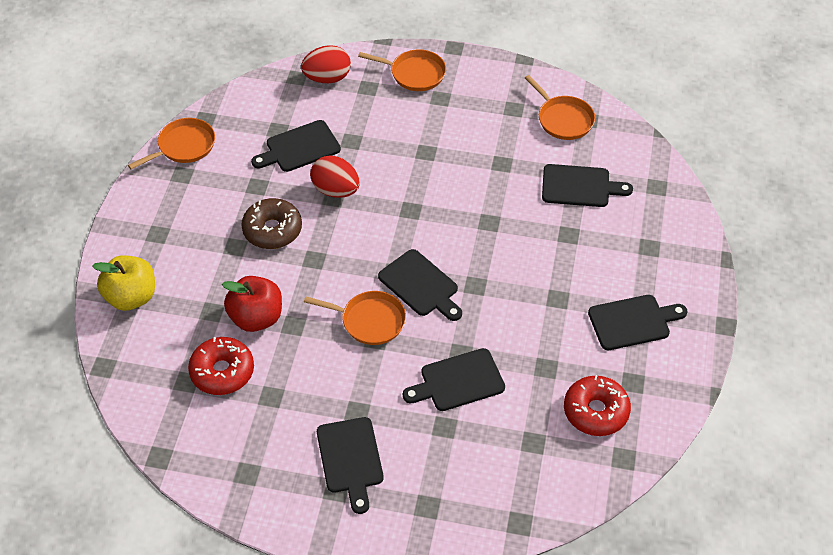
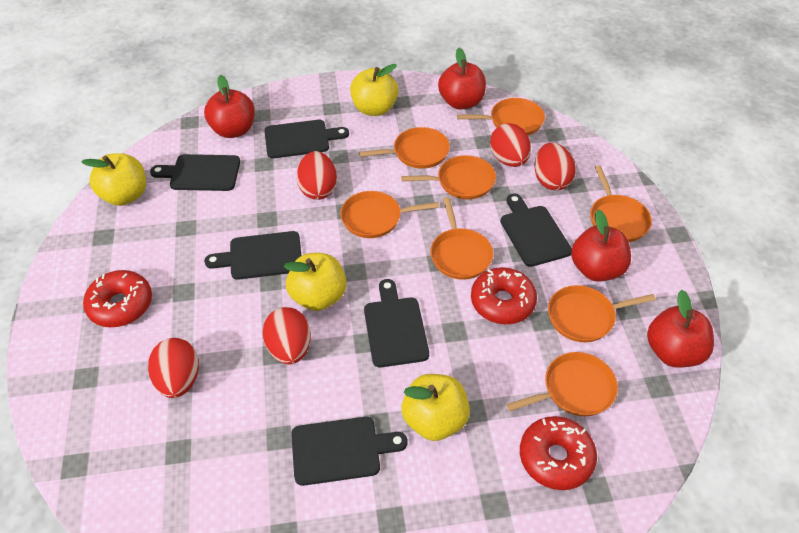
brown donut: 1 -> 0
orange pan: 4 -> 8
red apple: 1 -> 4
red donut: 2 -> 3
red egg: 2 -> 5
yellow apple: 1 -> 4

